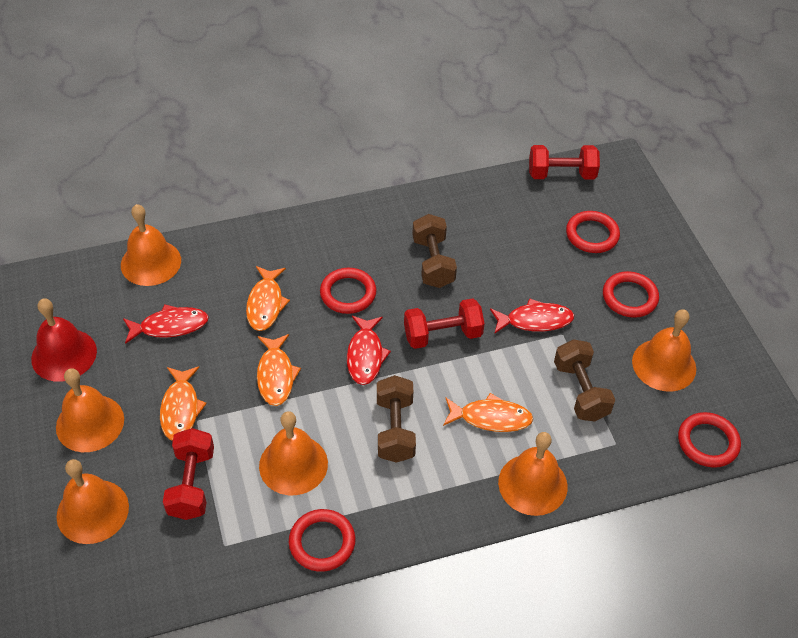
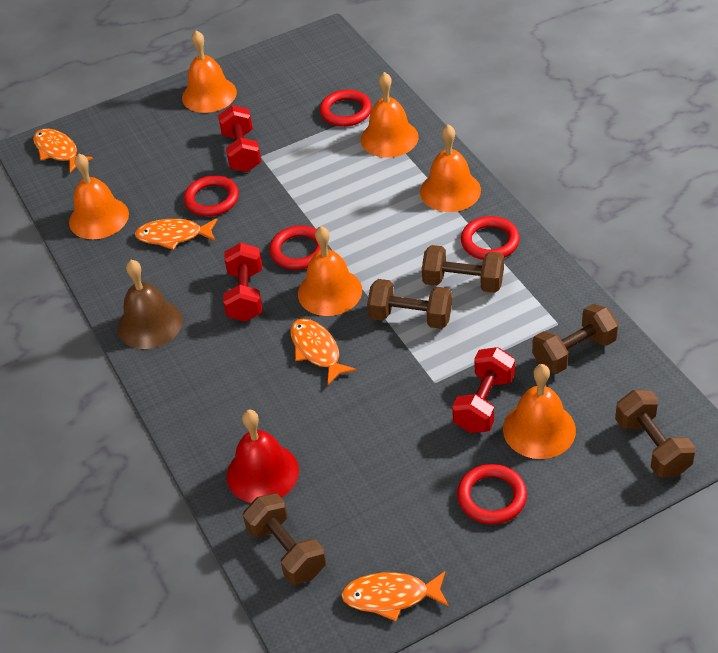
brown bell: 0 -> 1
brown dumbbell: 3 -> 5
red fish: 3 -> 0

